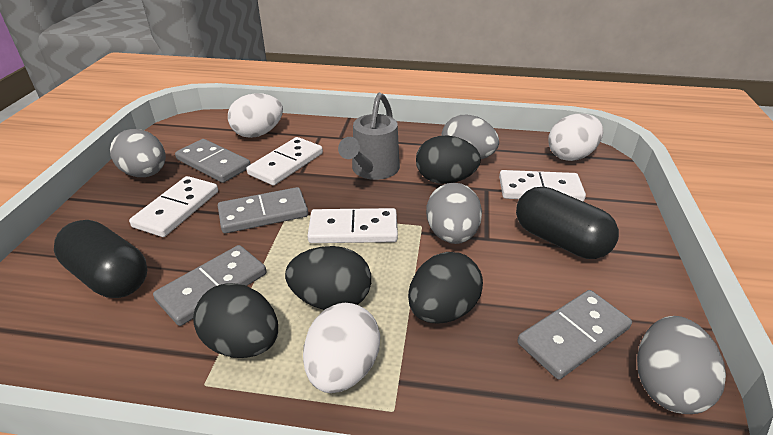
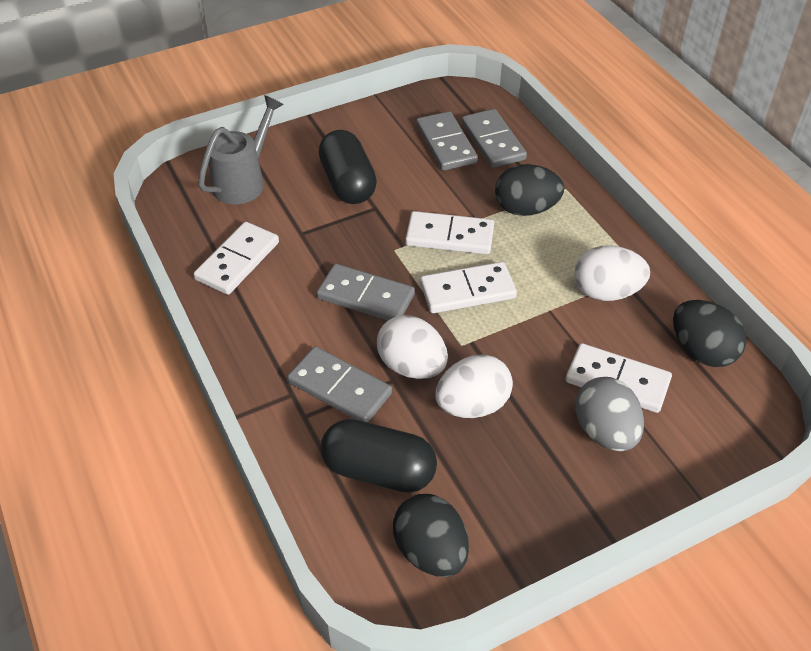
black egg: 4 -> 3
grey egg: 4 -> 1

